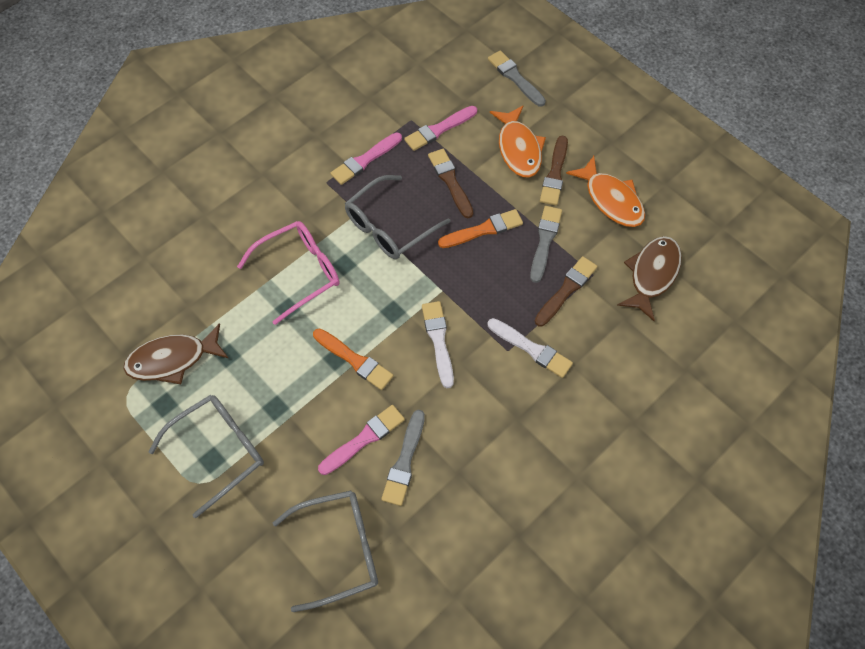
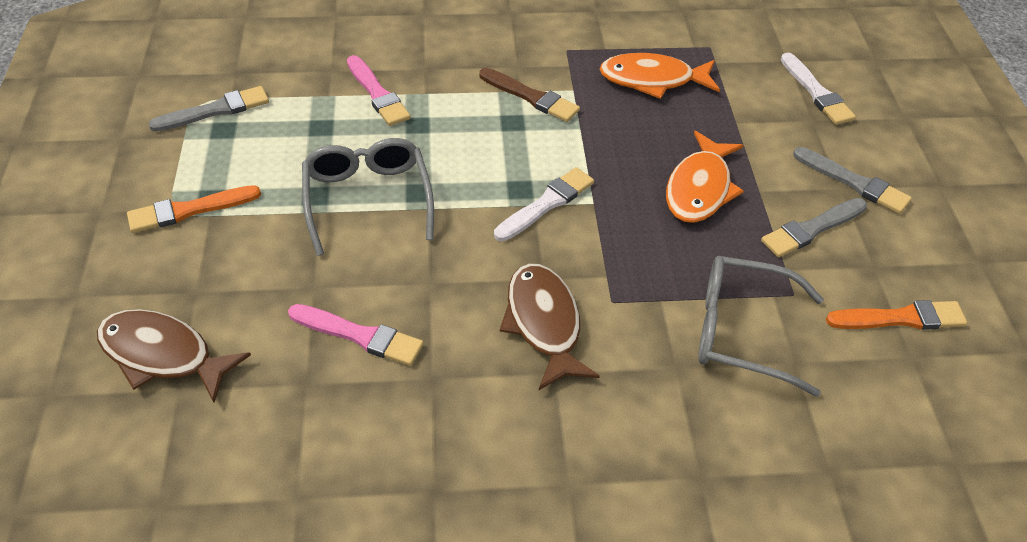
brown brush: 3 -> 1
grey glasses: 3 -> 2
pink brush: 3 -> 2
pink glasses: 1 -> 0

